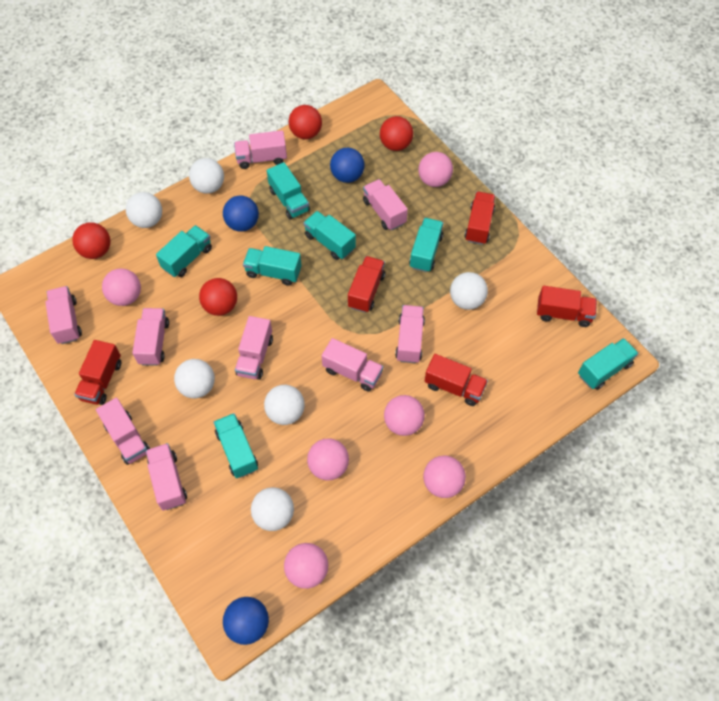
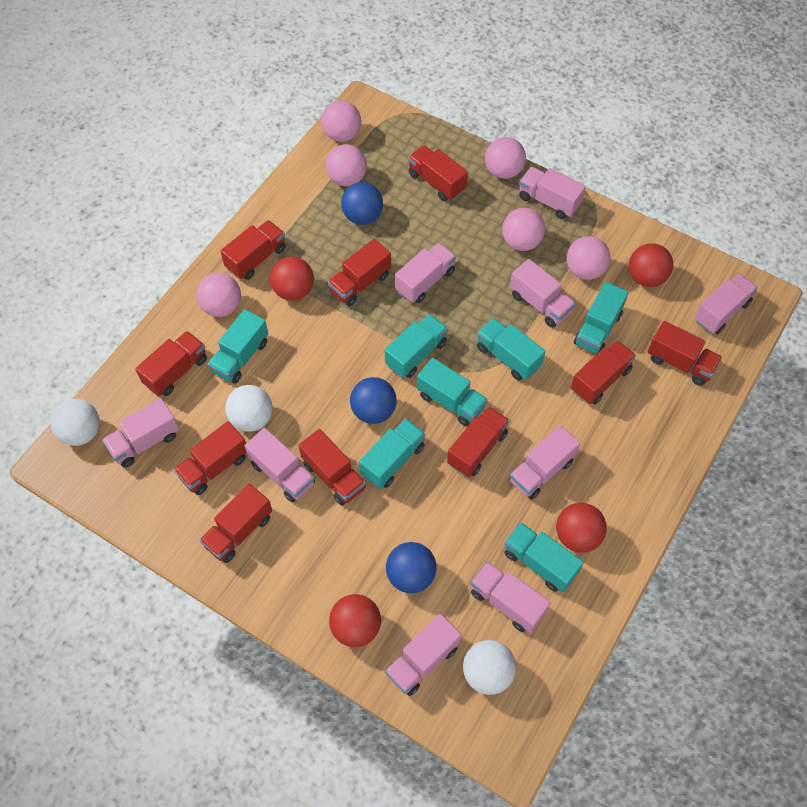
red truck: 5 -> 10
white ball: 6 -> 3

